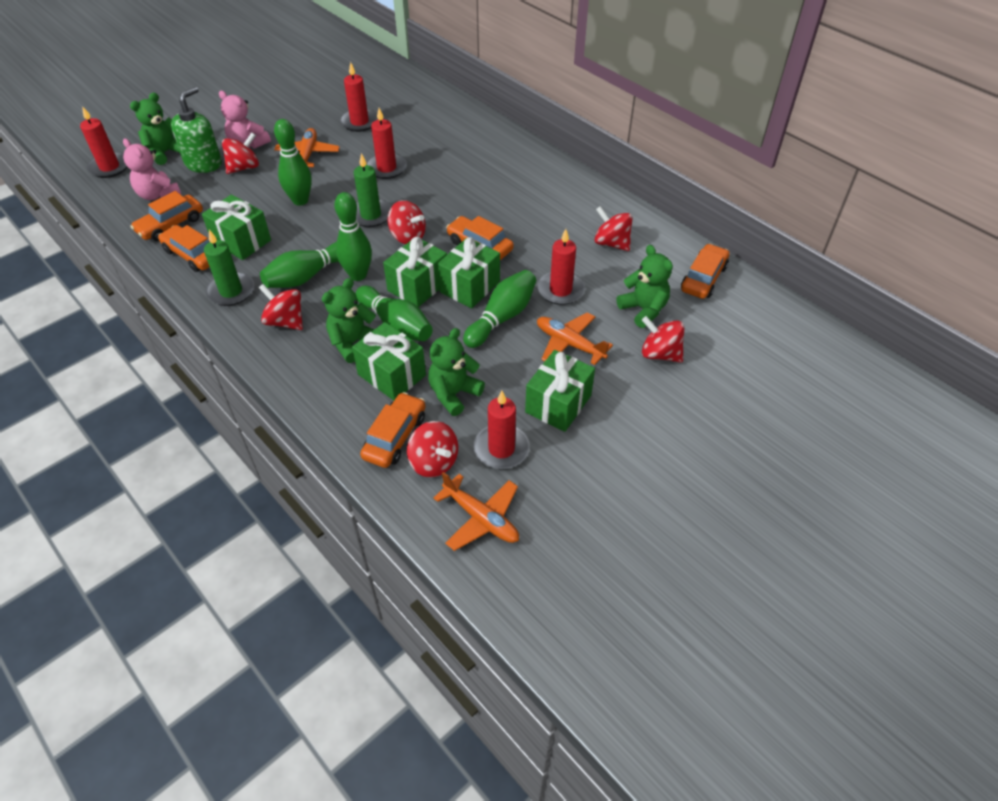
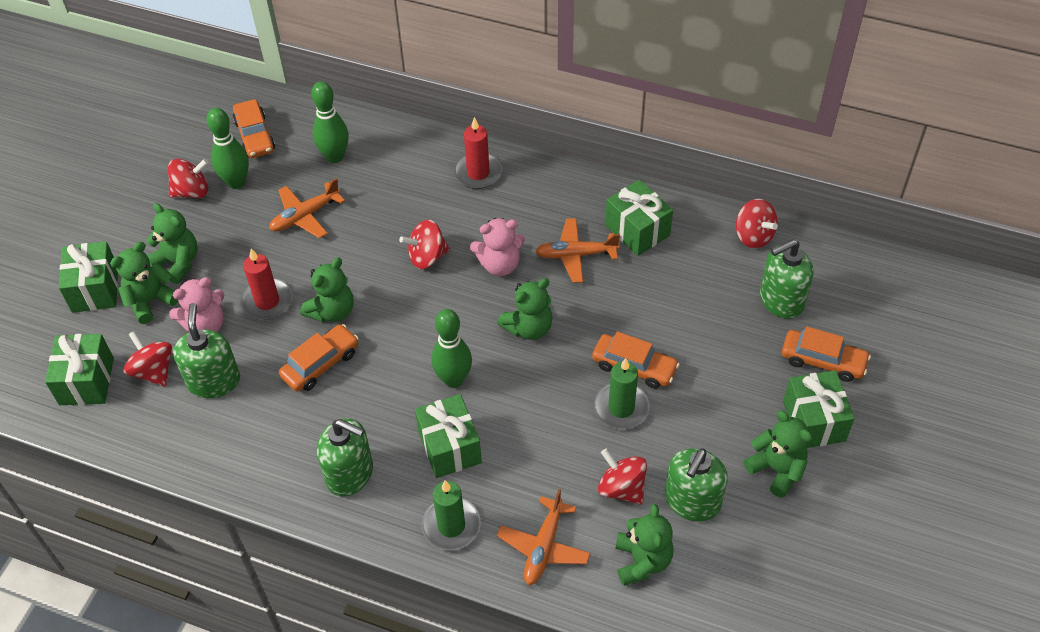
green bowling pin: 5 -> 3
green soap dispenser: 1 -> 4
green teddy bear: 4 -> 6
orange car: 5 -> 4
red candle: 5 -> 2
red spinning top: 6 -> 5

